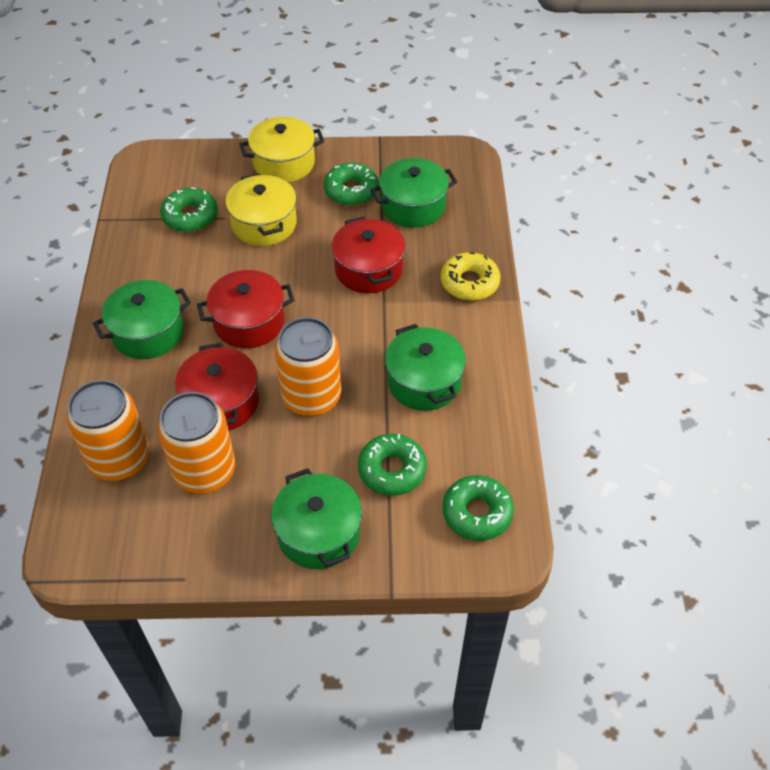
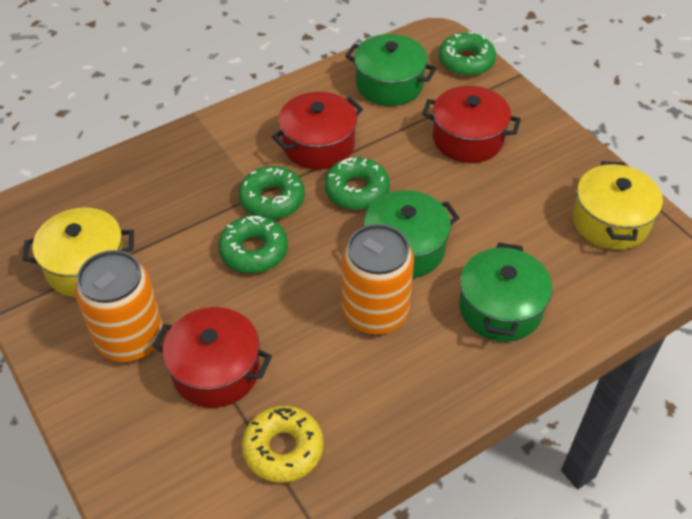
green pot: 4 -> 3
orange can: 3 -> 2

